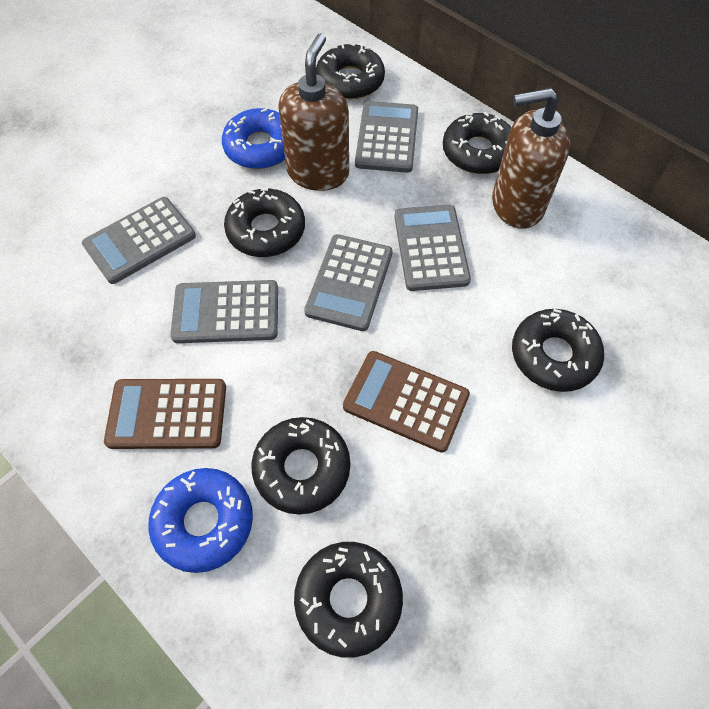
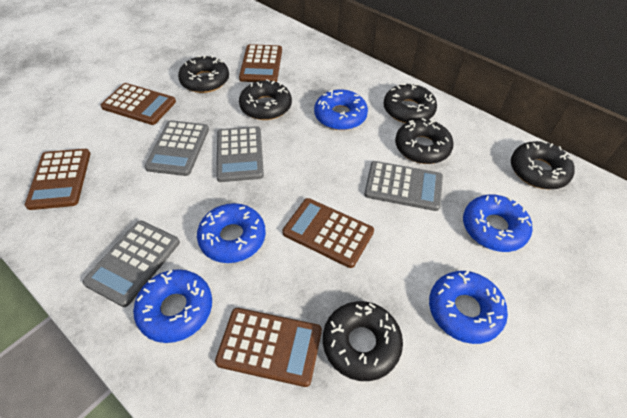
blue donut: 2 -> 5
brown calculator: 2 -> 5
brown soap dispenser: 2 -> 0
grey calculator: 5 -> 4

